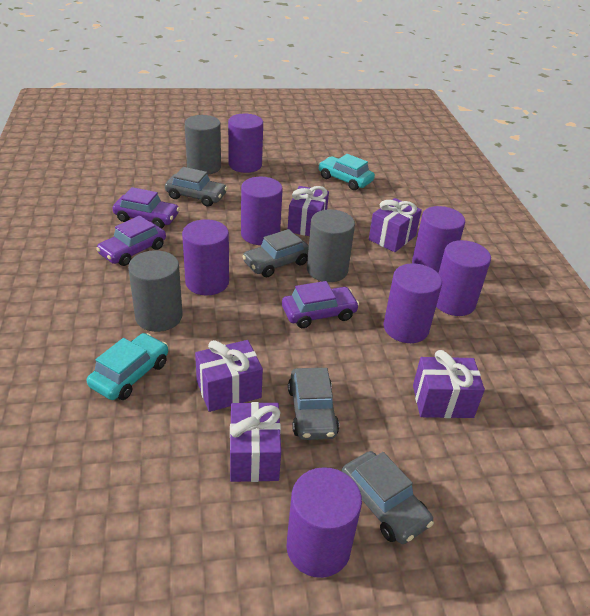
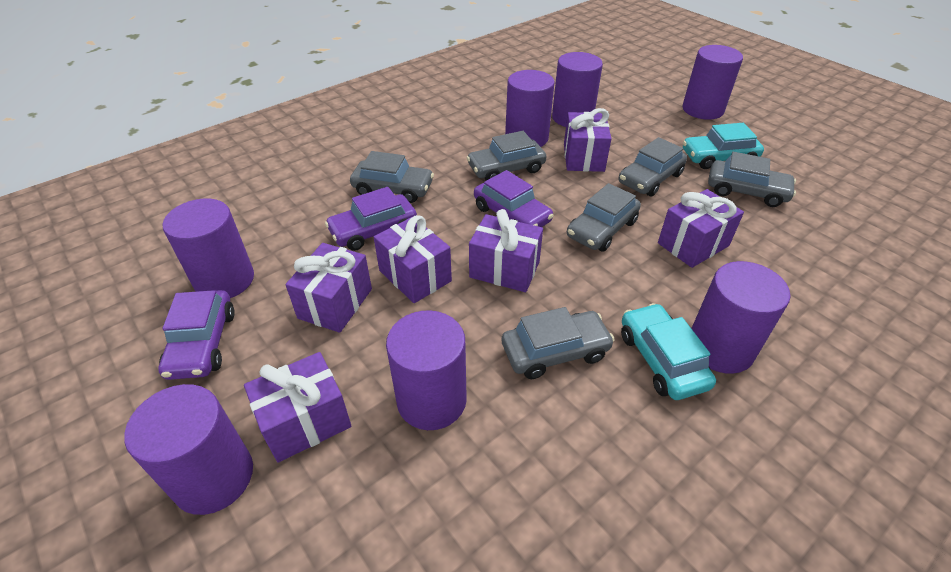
grey car: 4 -> 6
grey cylinder: 3 -> 0
purple gift: 5 -> 6

